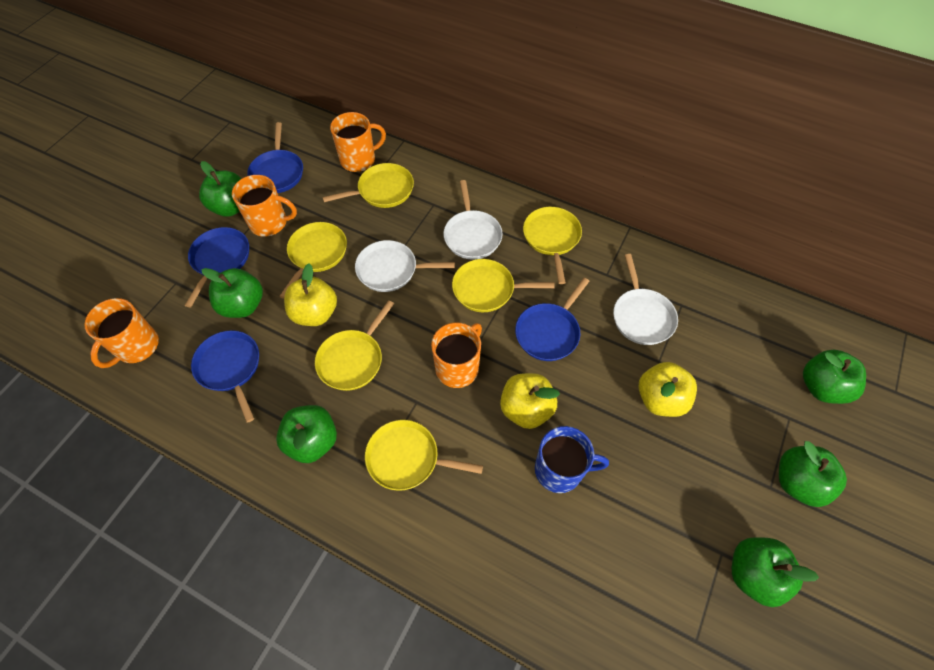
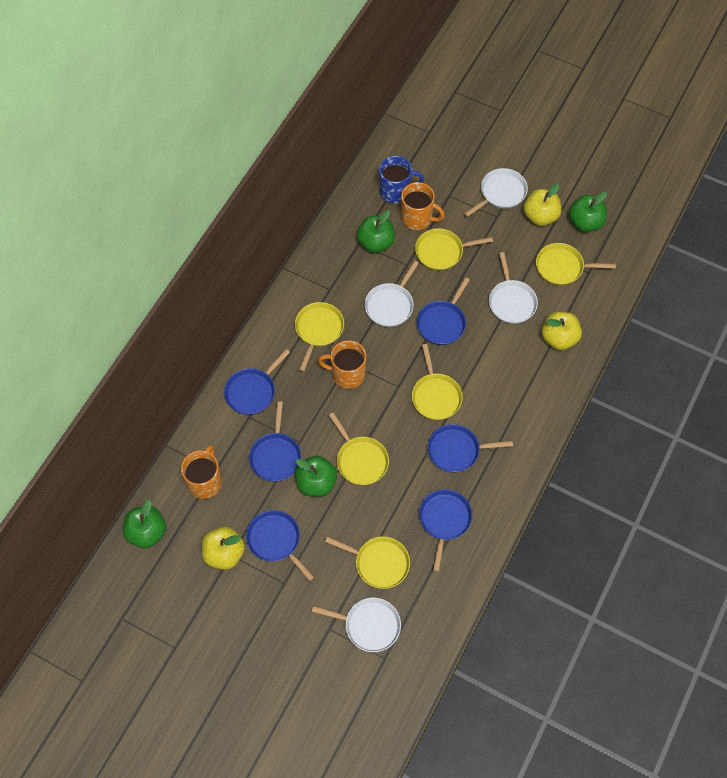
blue pan: 4 -> 6
green apple: 6 -> 4
orange mug: 4 -> 3
white pan: 3 -> 4

